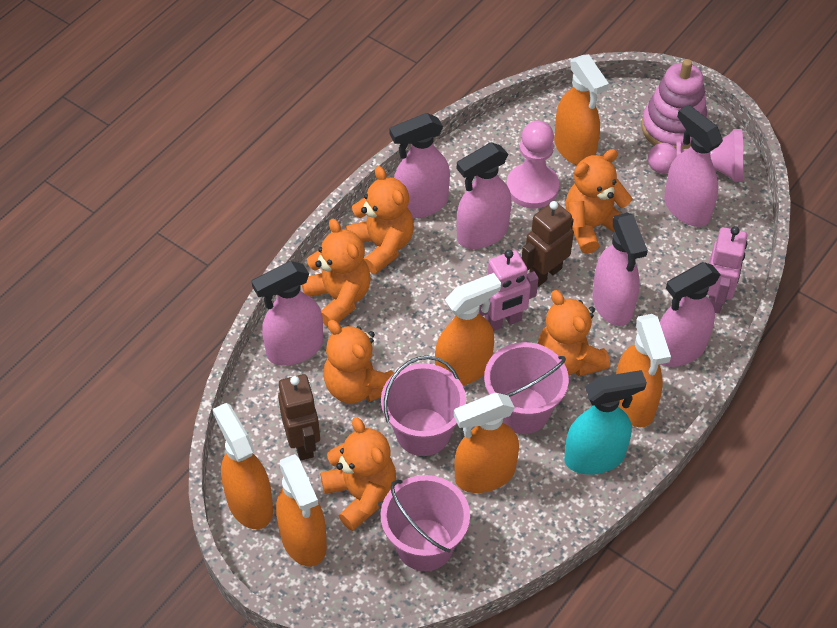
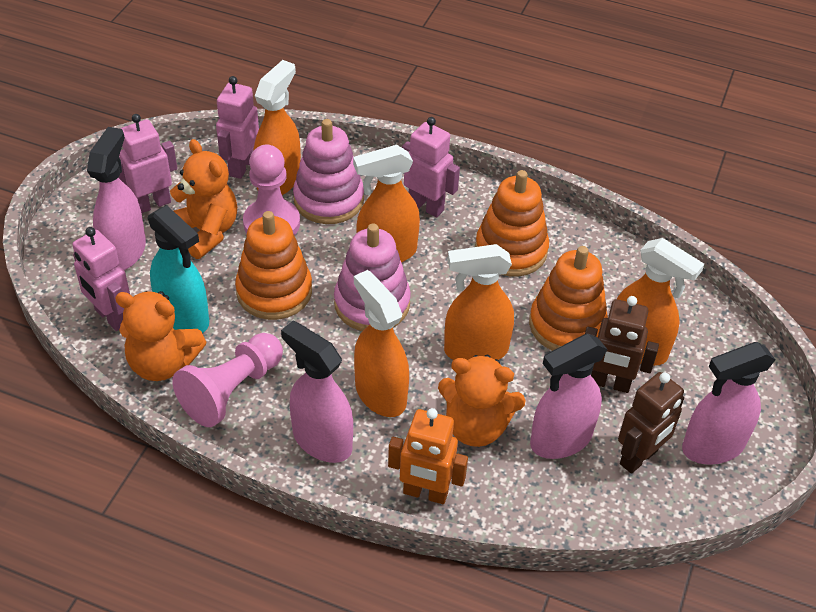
orange robot: 0 -> 1
orange spray bottle: 6 -> 5
orange stacking toy: 0 -> 3
orange teddy bear: 6 -> 3
pink bucket: 3 -> 0
pink robot: 2 -> 4
pink spray bottle: 6 -> 4
pink stacking toy: 1 -> 2

